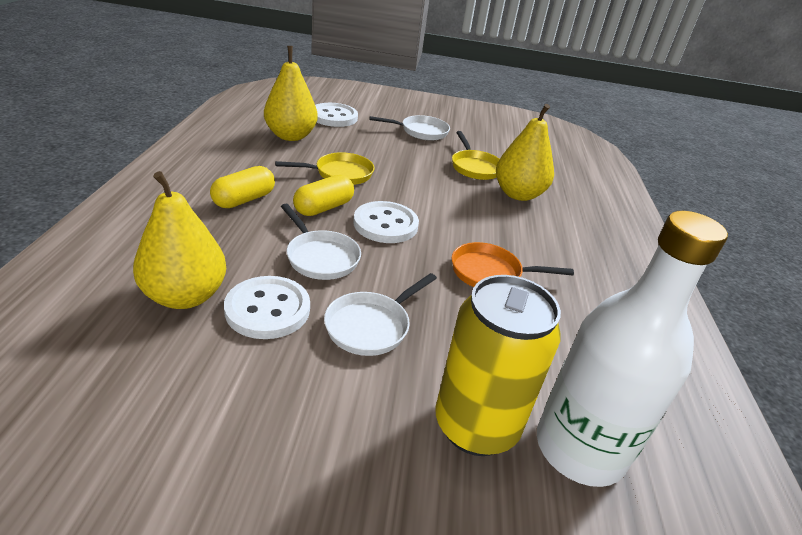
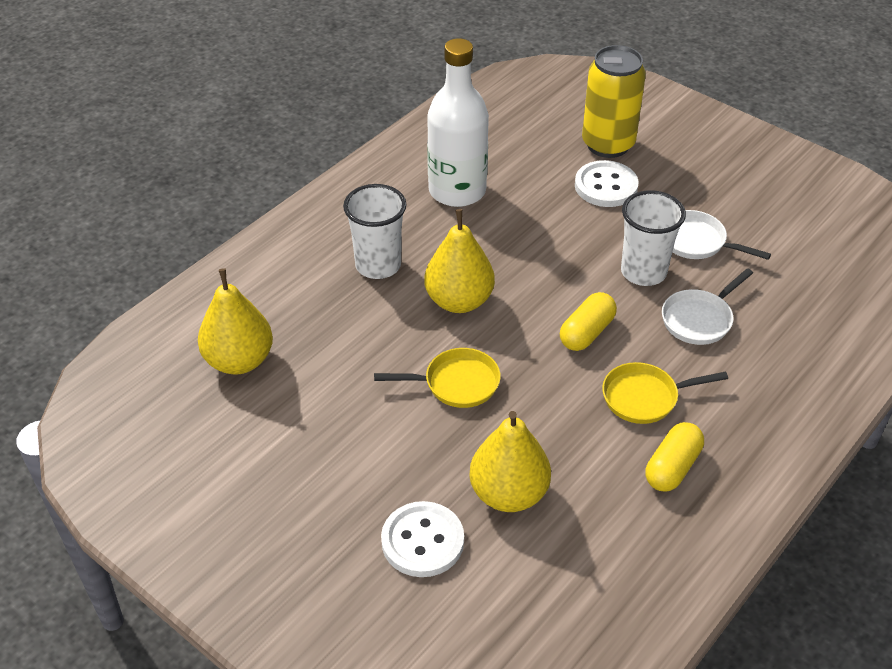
orange pan: 1 -> 0
white button: 3 -> 2
white cup: 0 -> 2
white pan: 3 -> 2

